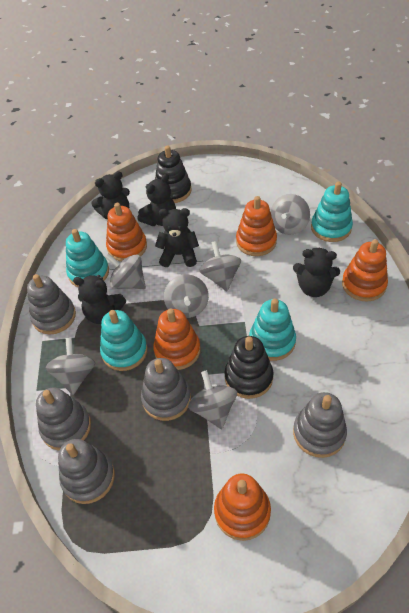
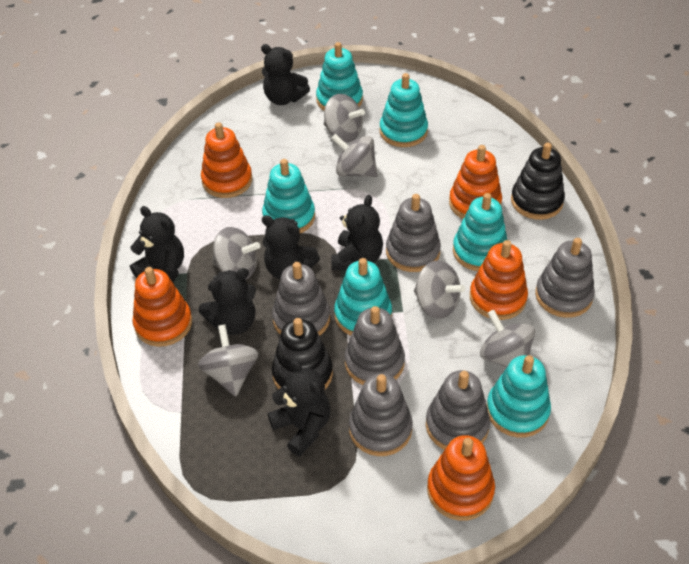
black teddy bear: 5 -> 6
grey stacking toy: 5 -> 6
turquoise stacking toy: 4 -> 6

